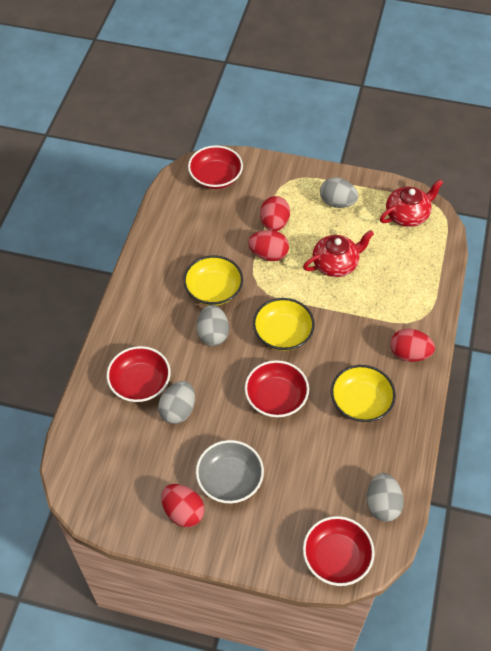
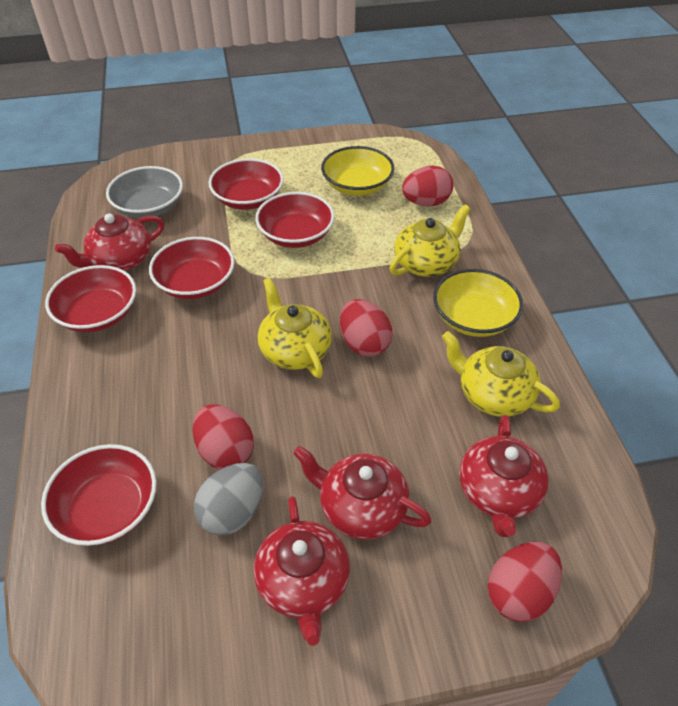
grey egg: 4 -> 1
red bowl: 4 -> 5
red teapot: 2 -> 4
yellow bowl: 3 -> 2
yellow teapot: 0 -> 3

